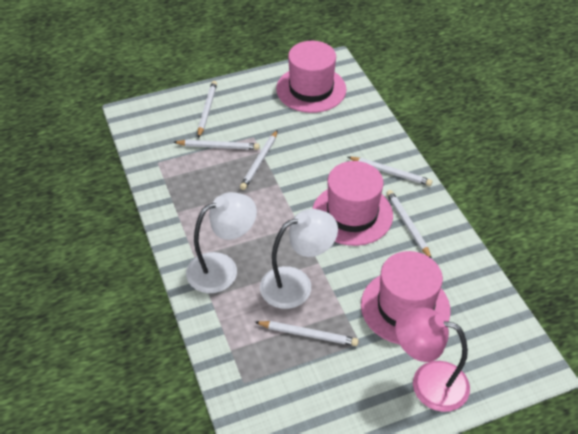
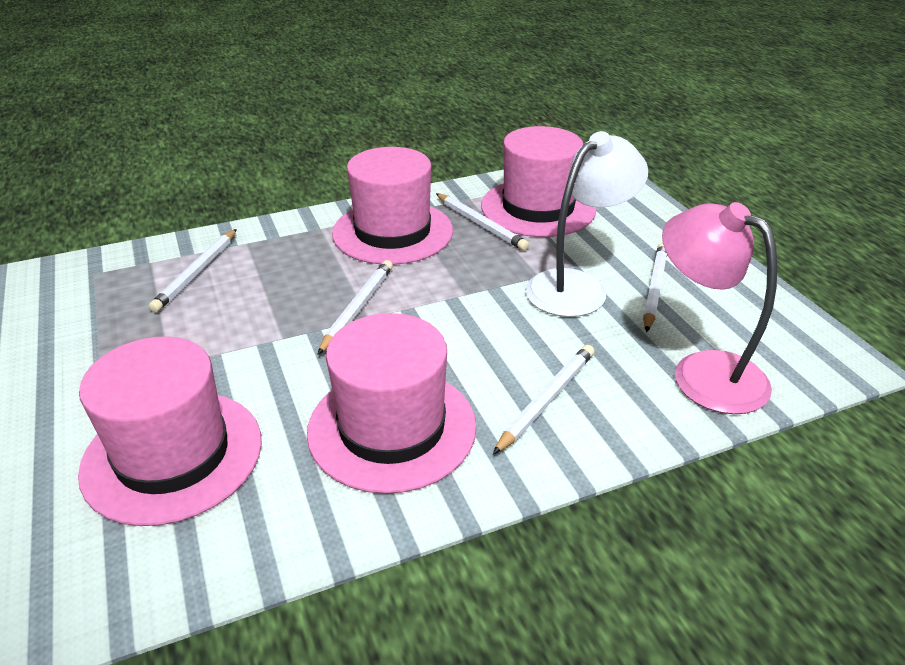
pink hat: 3 -> 4
white lamp: 2 -> 1
white pencil: 6 -> 5

